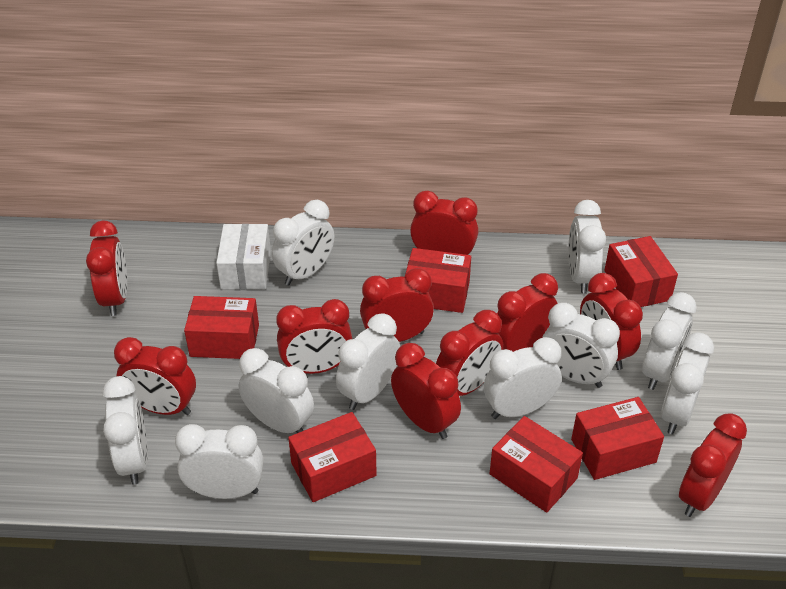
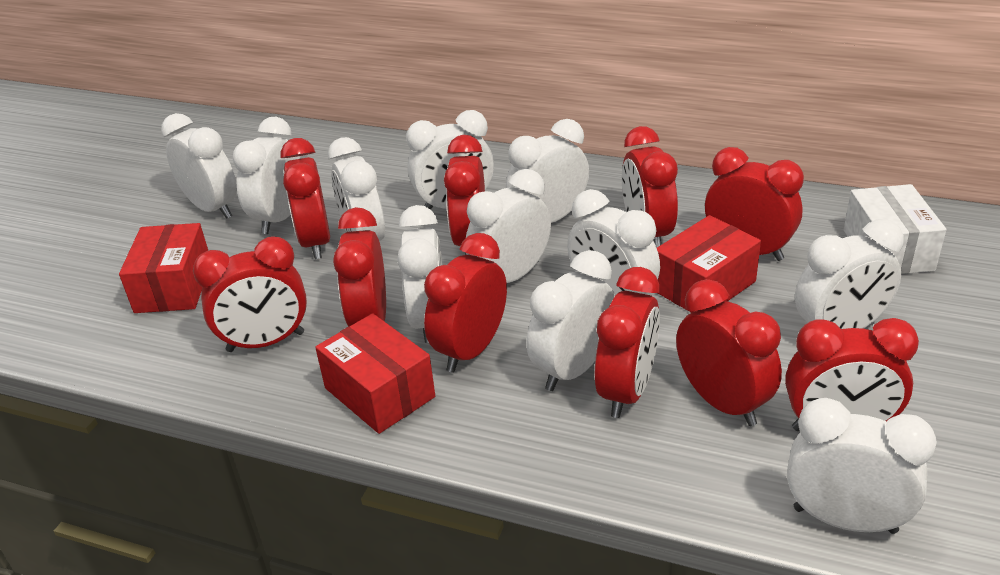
red box: 6 -> 3
white clock: 10 -> 11

